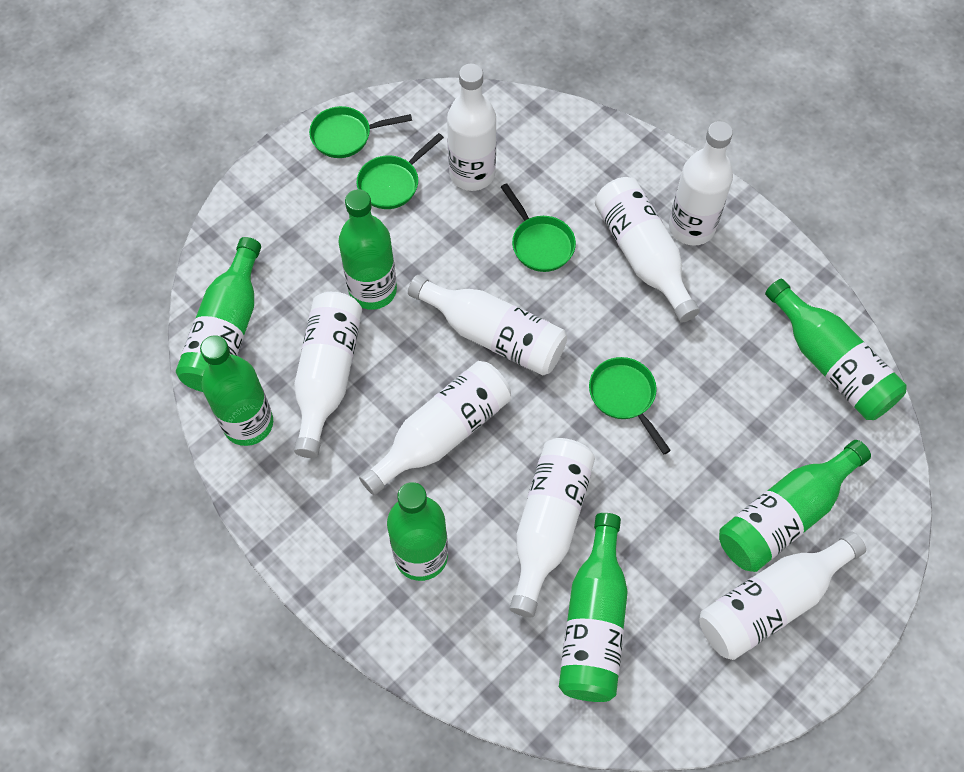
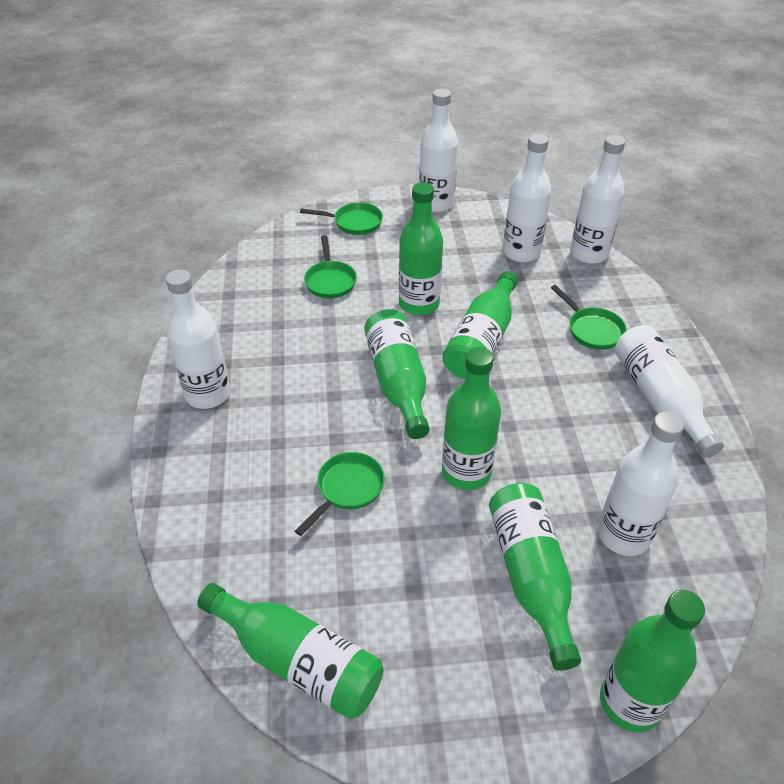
white bottle: 8 -> 6

